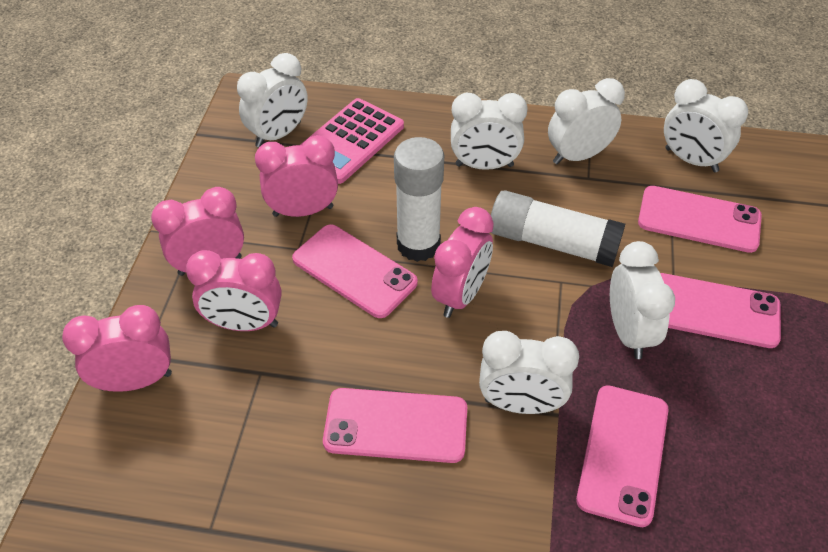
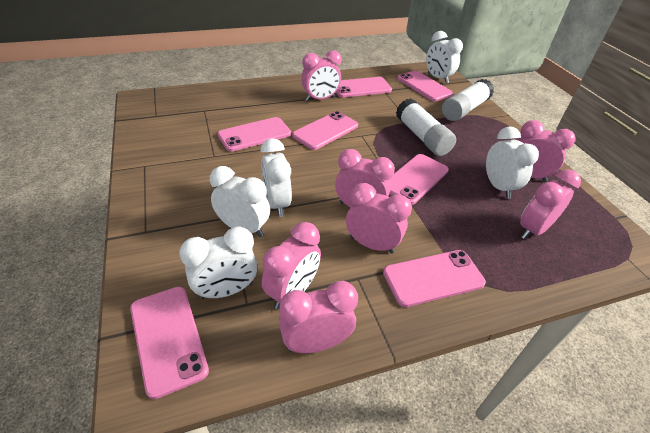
pink calculator: 1 -> 0
pink clock: 5 -> 7
pink phone: 5 -> 7
white clock: 6 -> 5

